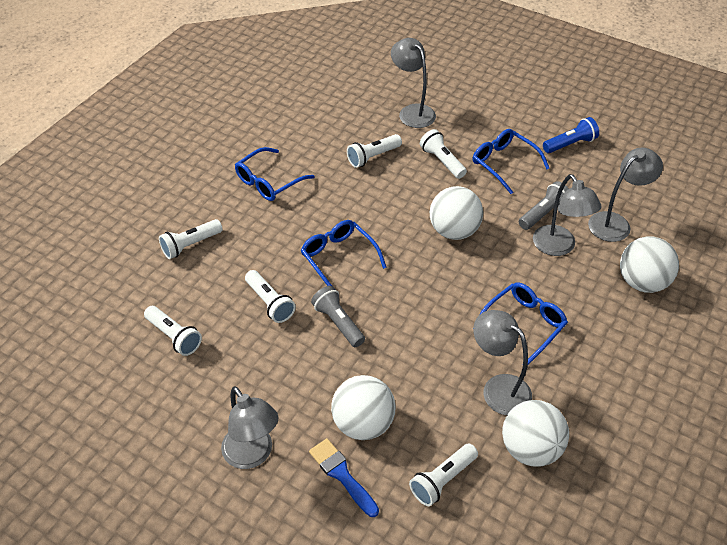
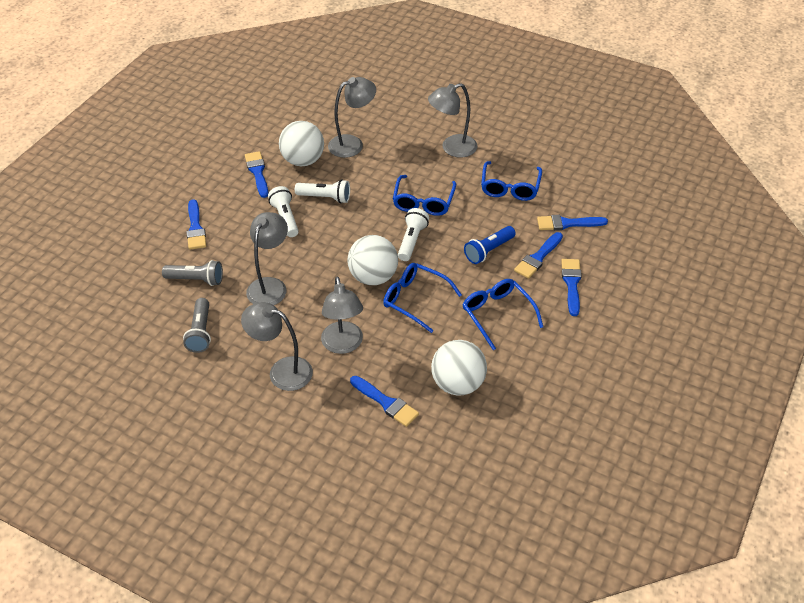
blue brush: 1 -> 6
white ball: 4 -> 3
white flashlight: 6 -> 3

